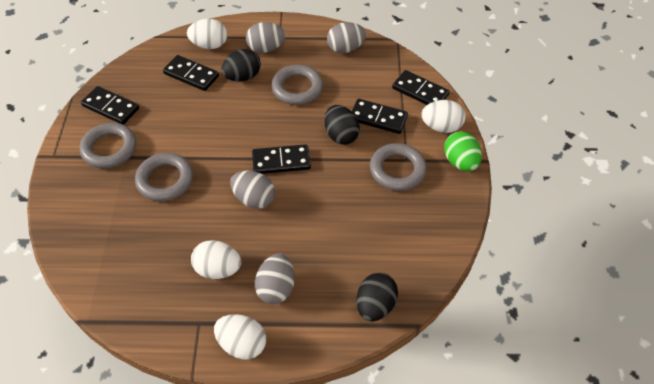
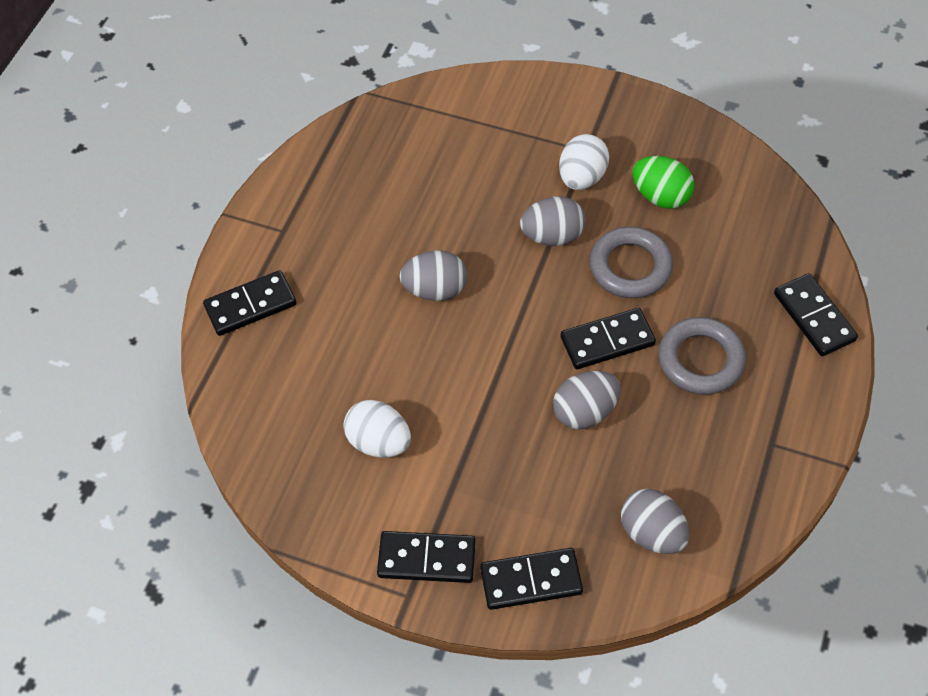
black egg: 3 -> 0
grey ring: 4 -> 2
white egg: 4 -> 2

